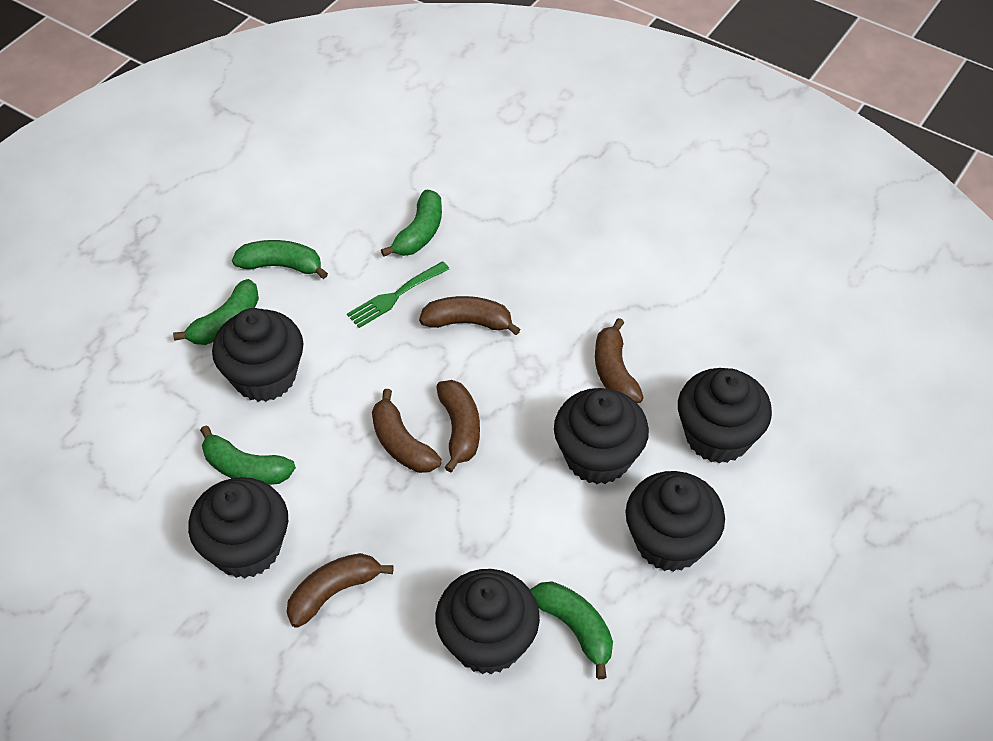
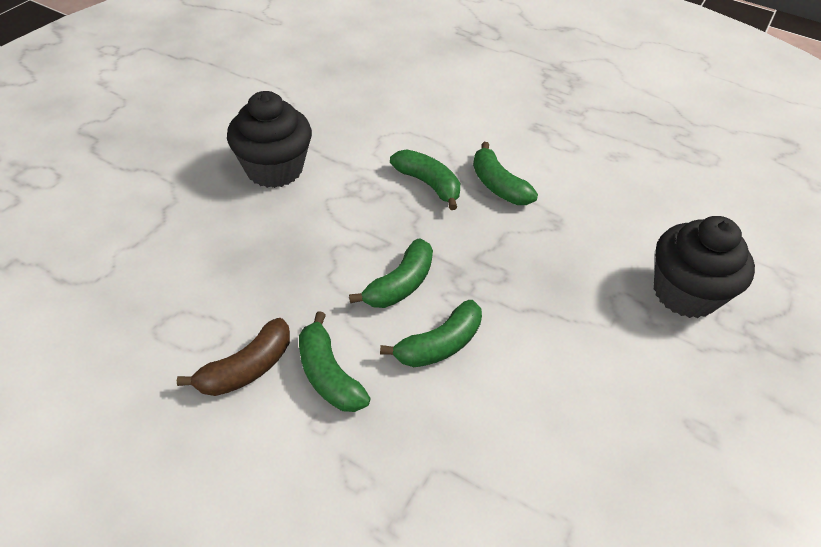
black cupcake: 6 -> 2
brown banana: 5 -> 1
green fork: 1 -> 0

